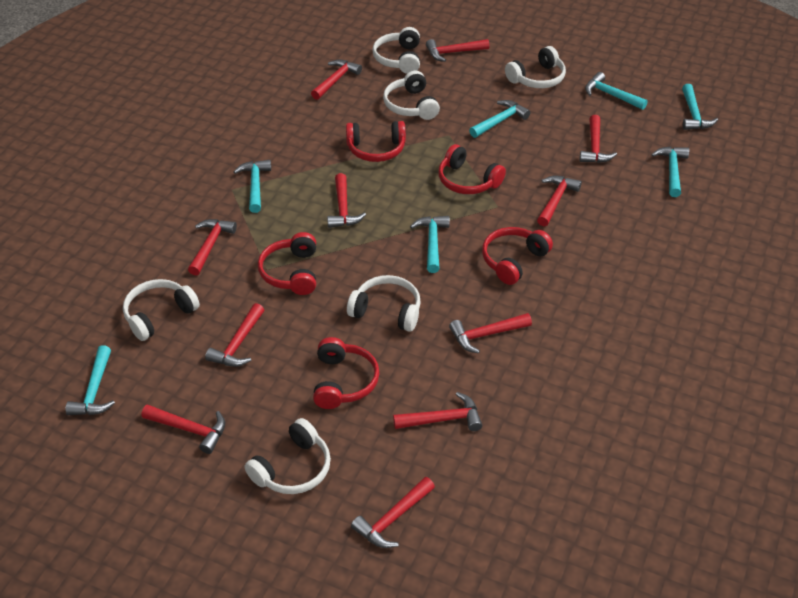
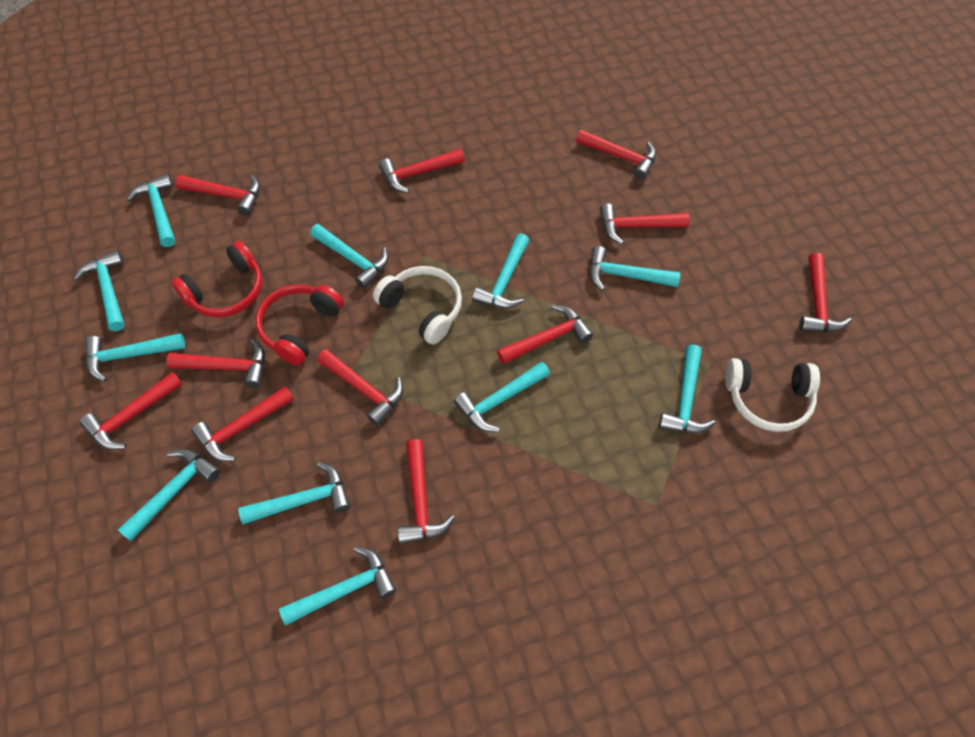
red headphones: 5 -> 2
turquoise hammer: 7 -> 11
white headphones: 6 -> 2

